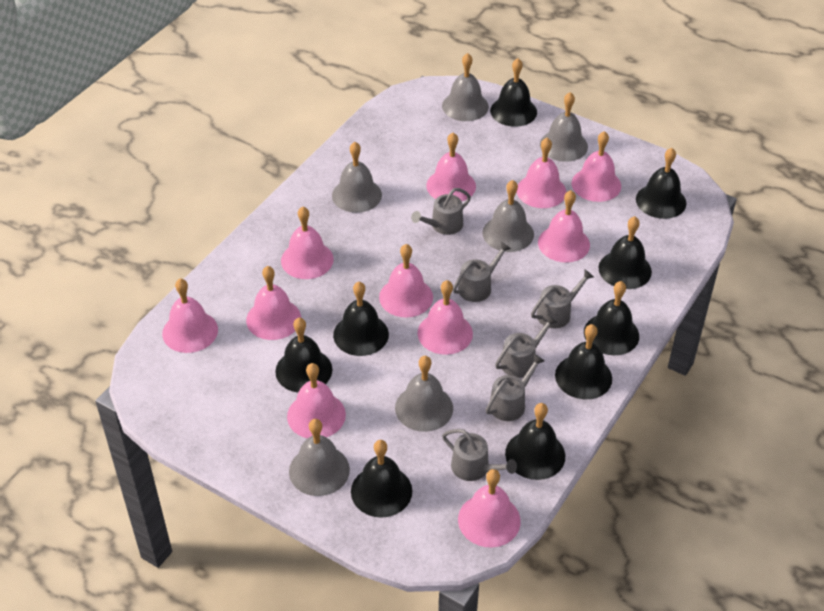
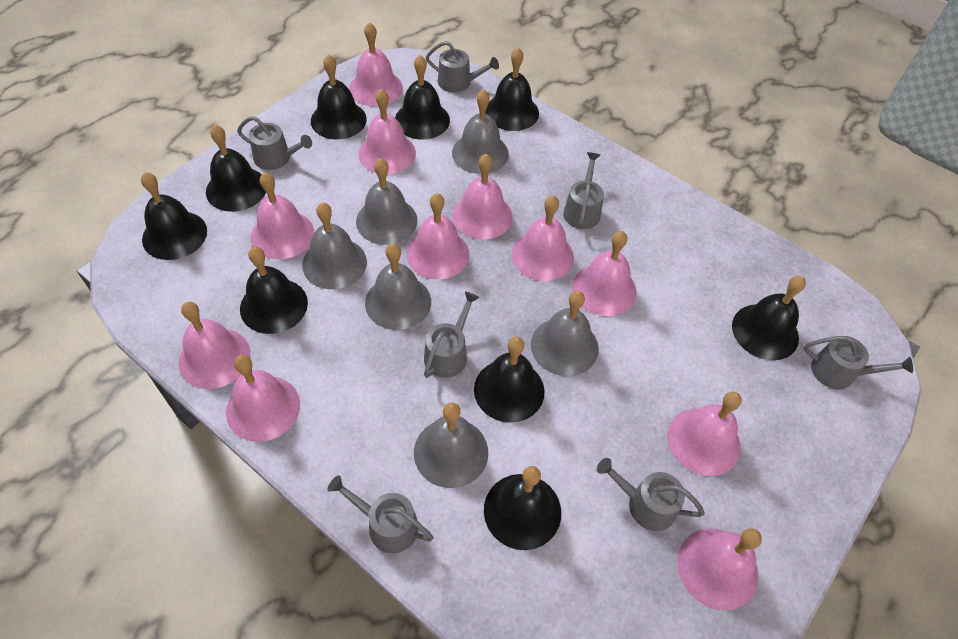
grey watering can: 6 -> 7

